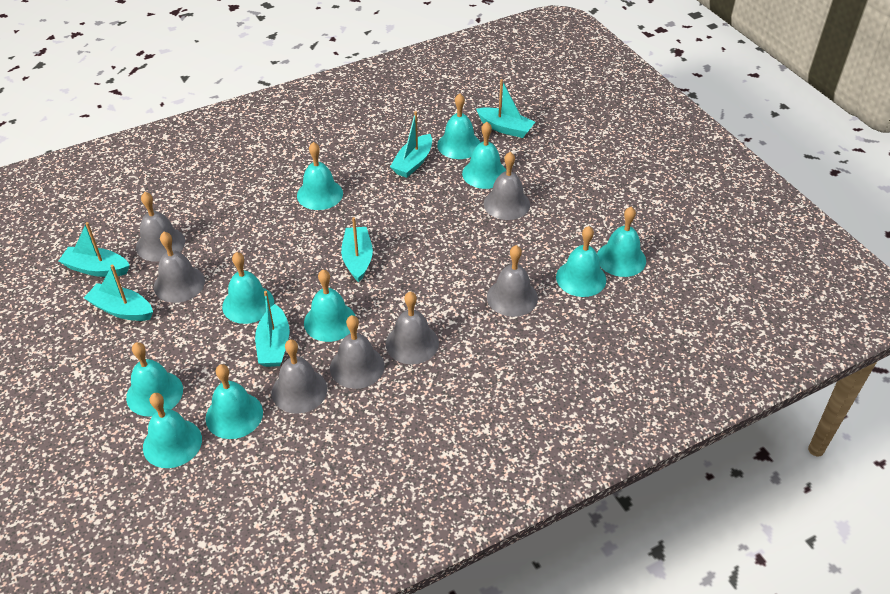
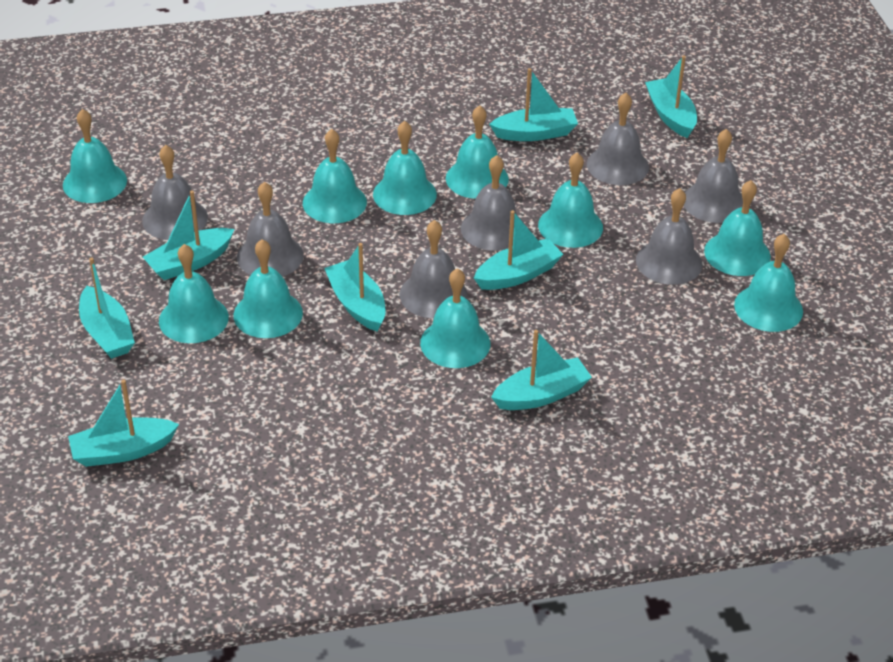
turquoise boat: 6 -> 8

